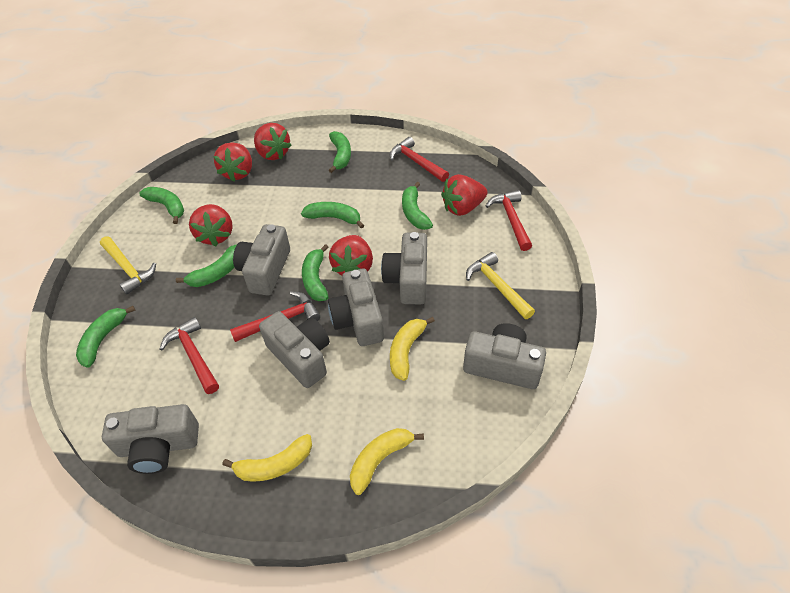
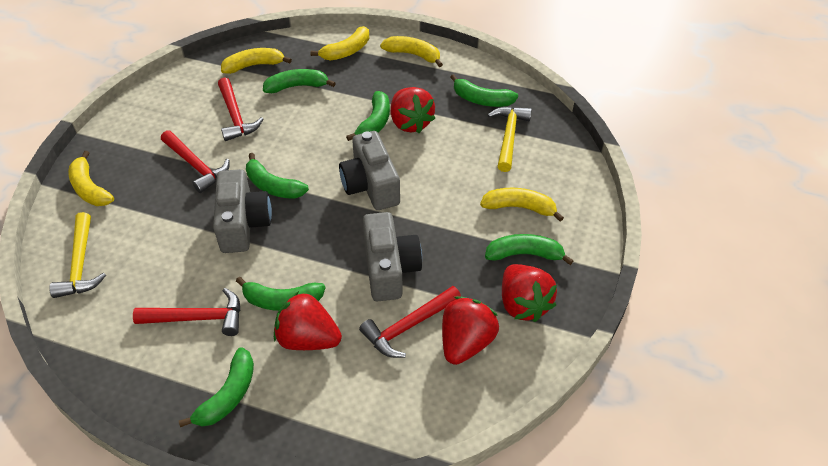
grey camera: 6 -> 3
red strawberry: 5 -> 4
yellow banana: 3 -> 5

